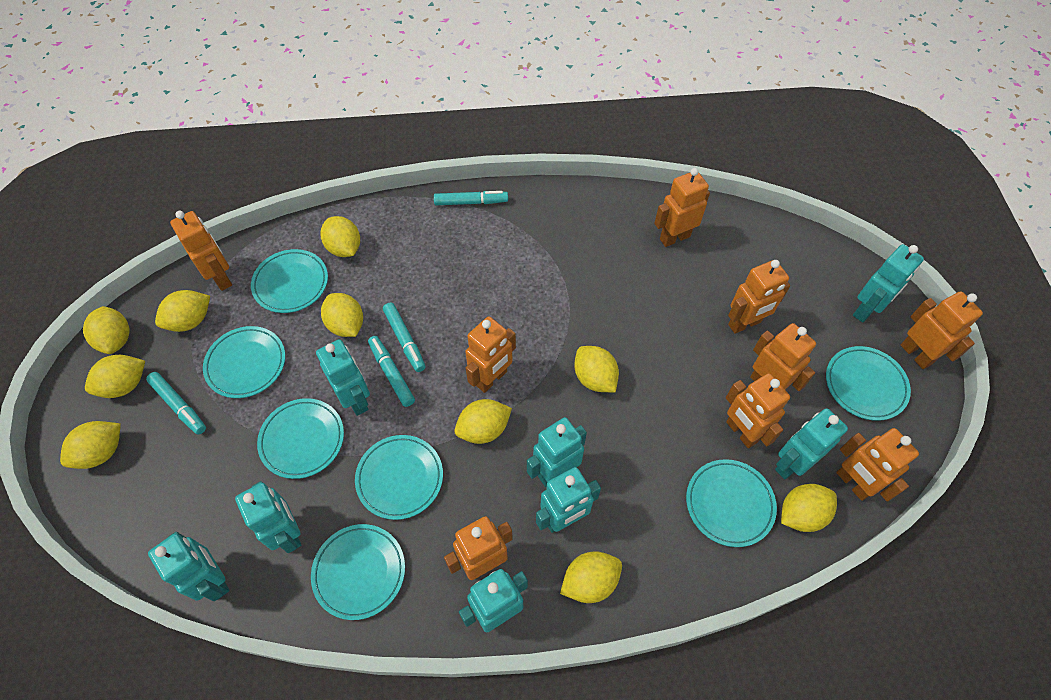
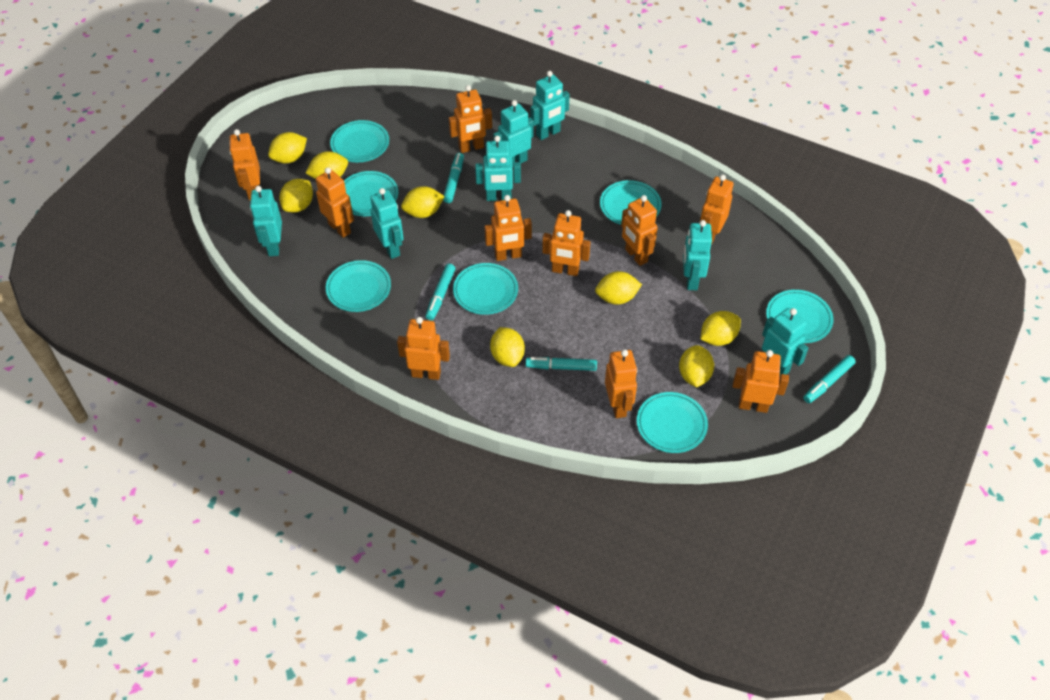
orange robot: 9 -> 10
turquoise robot: 8 -> 7
yellow lemon: 10 -> 8

